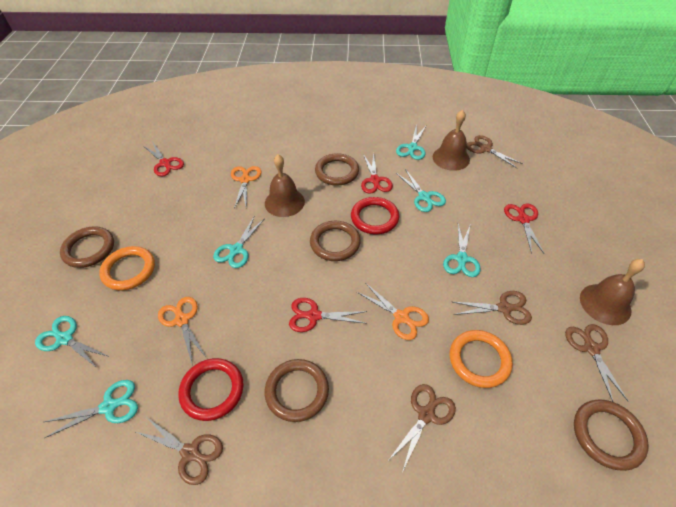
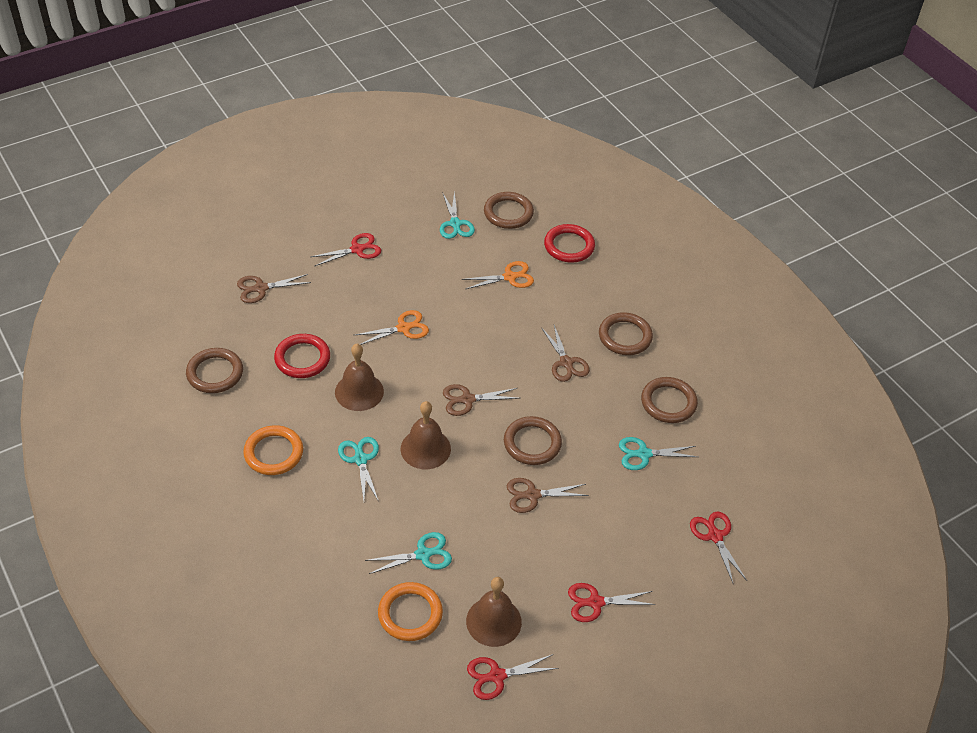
brown scissors: 5 -> 4
orange scissors: 3 -> 2
turquoise scissors: 6 -> 4

